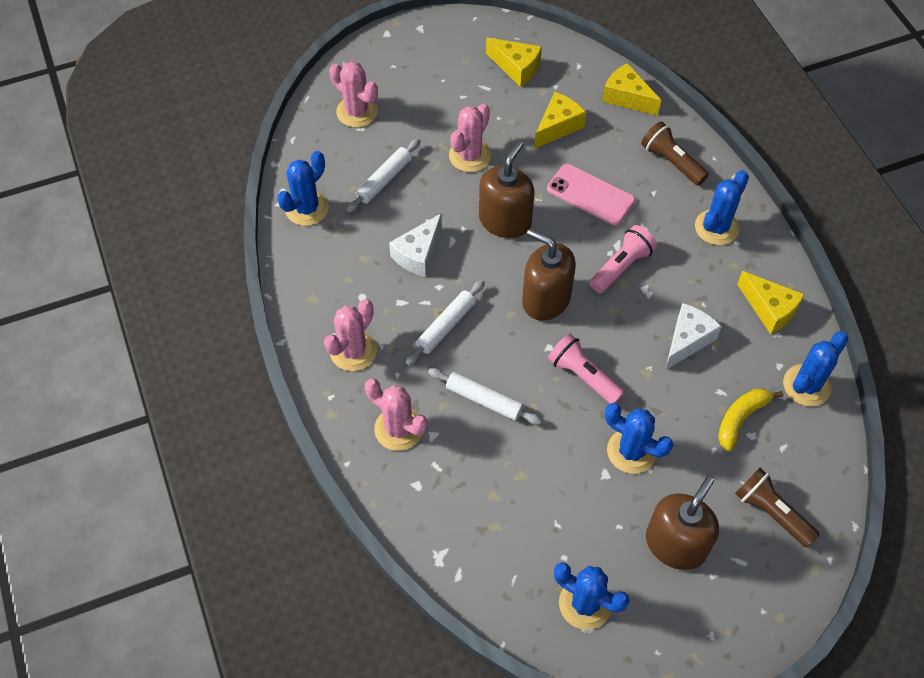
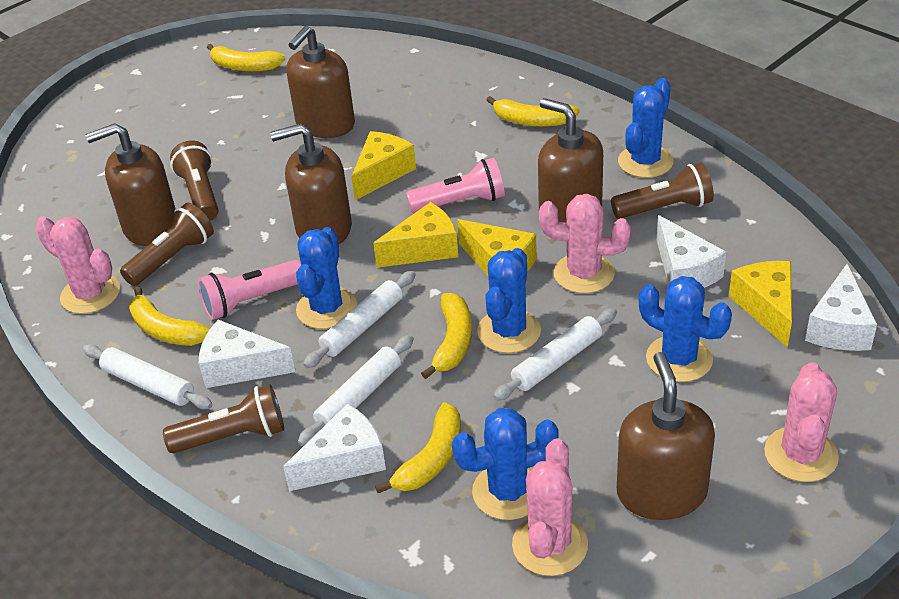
brown flashlight: 2 -> 4
brown soap dispenser: 3 -> 5
pink phone: 1 -> 0
white cheese: 2 -> 4
white rolling pin: 3 -> 4
yellow banana: 1 -> 5

